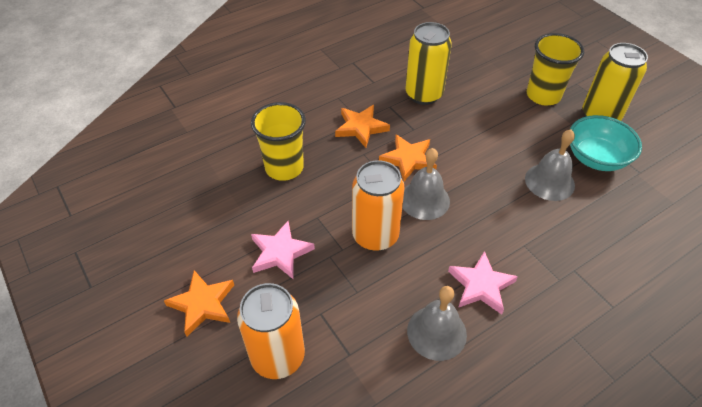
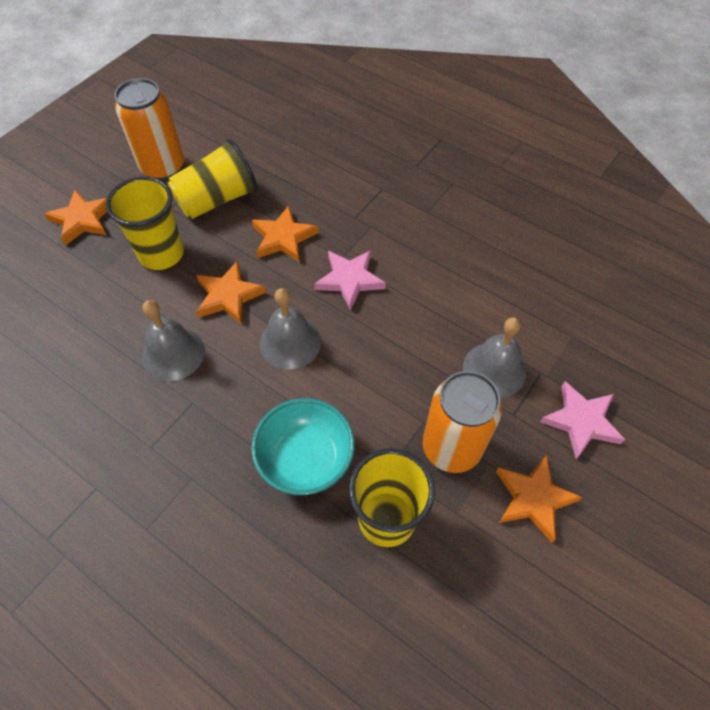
orange star: 3 -> 4
yellow can: 2 -> 0
yellow cup: 2 -> 3

